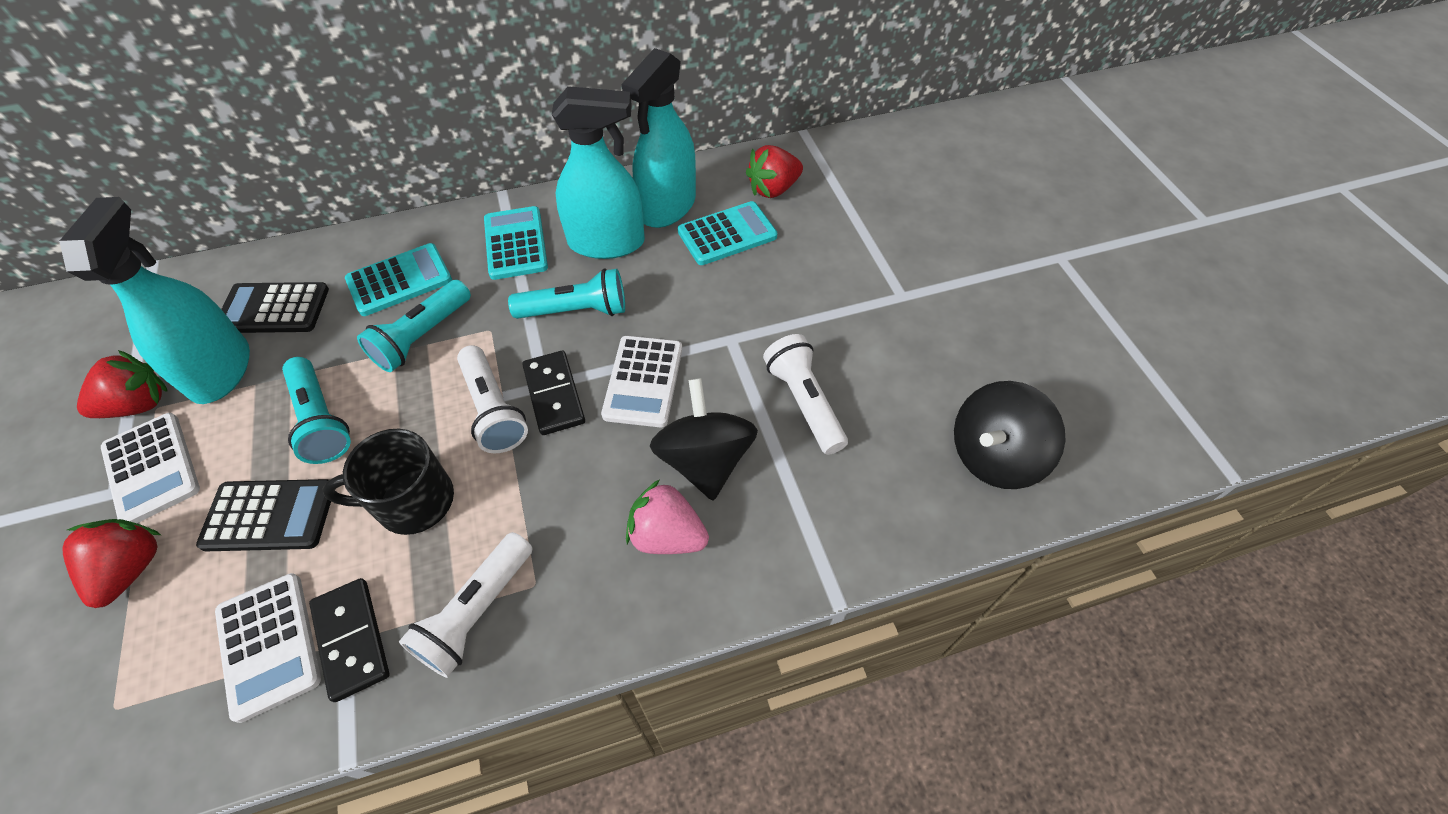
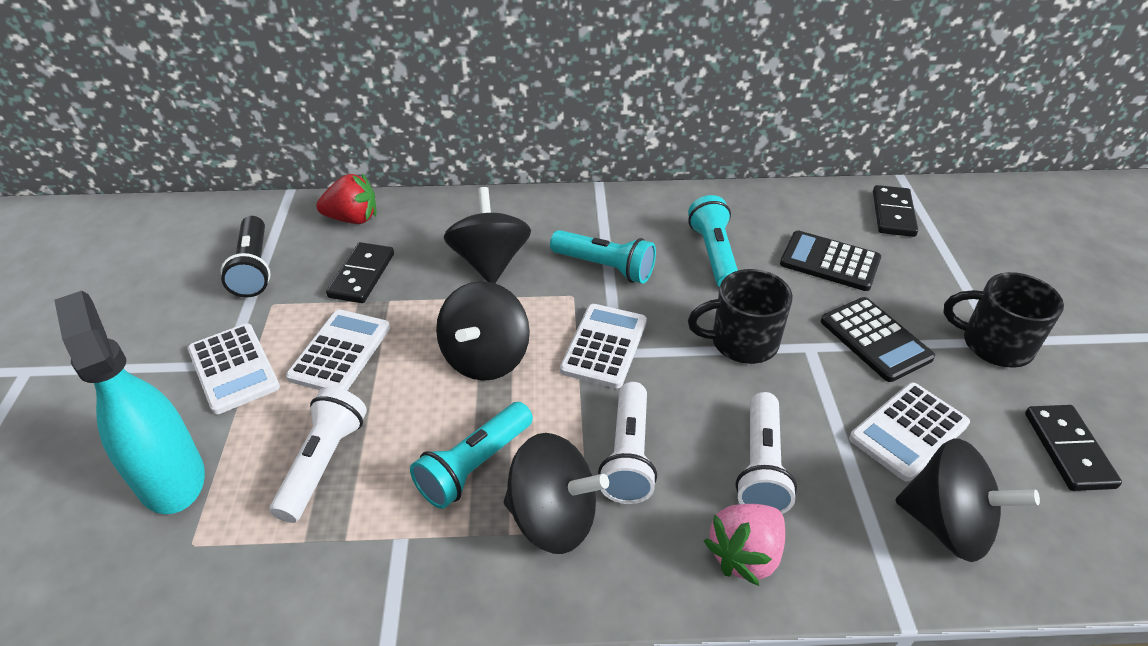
black domino: 2 -> 3
black flashlight: 0 -> 1
black mug: 1 -> 2
black spinning top: 2 -> 4
red strawberry: 3 -> 1
turquoise calculator: 3 -> 0
turquoise spray bottle: 3 -> 1
white calculator: 3 -> 4

